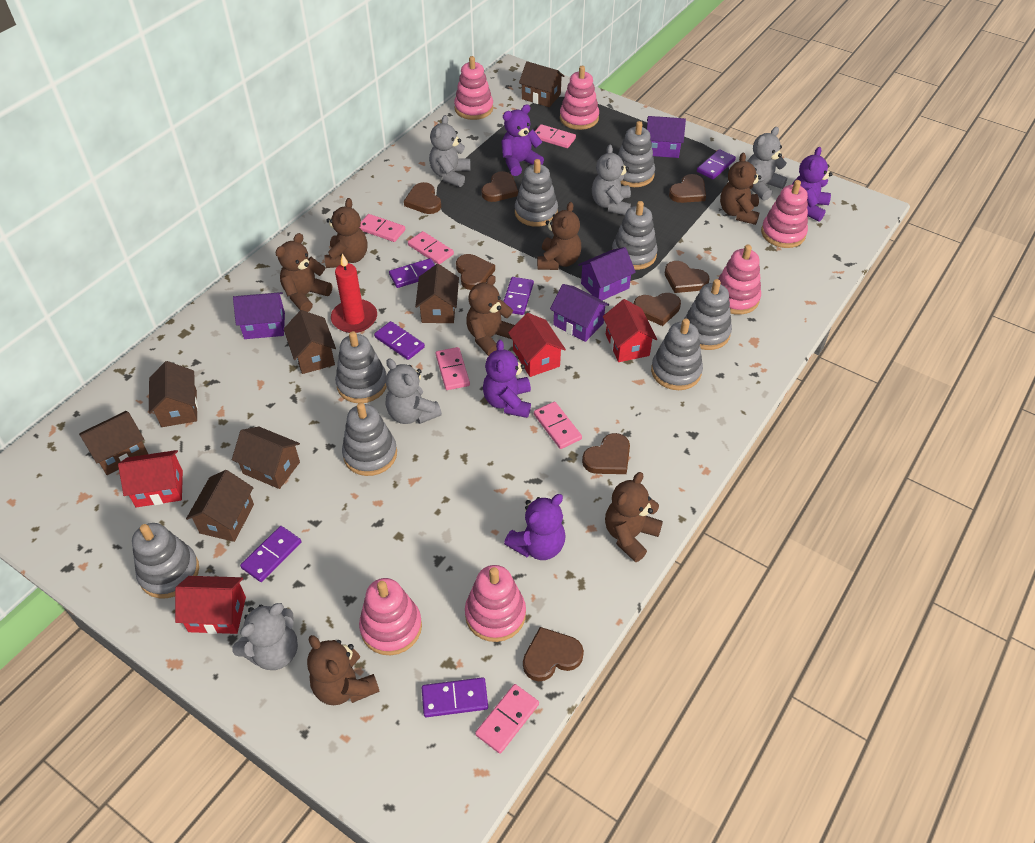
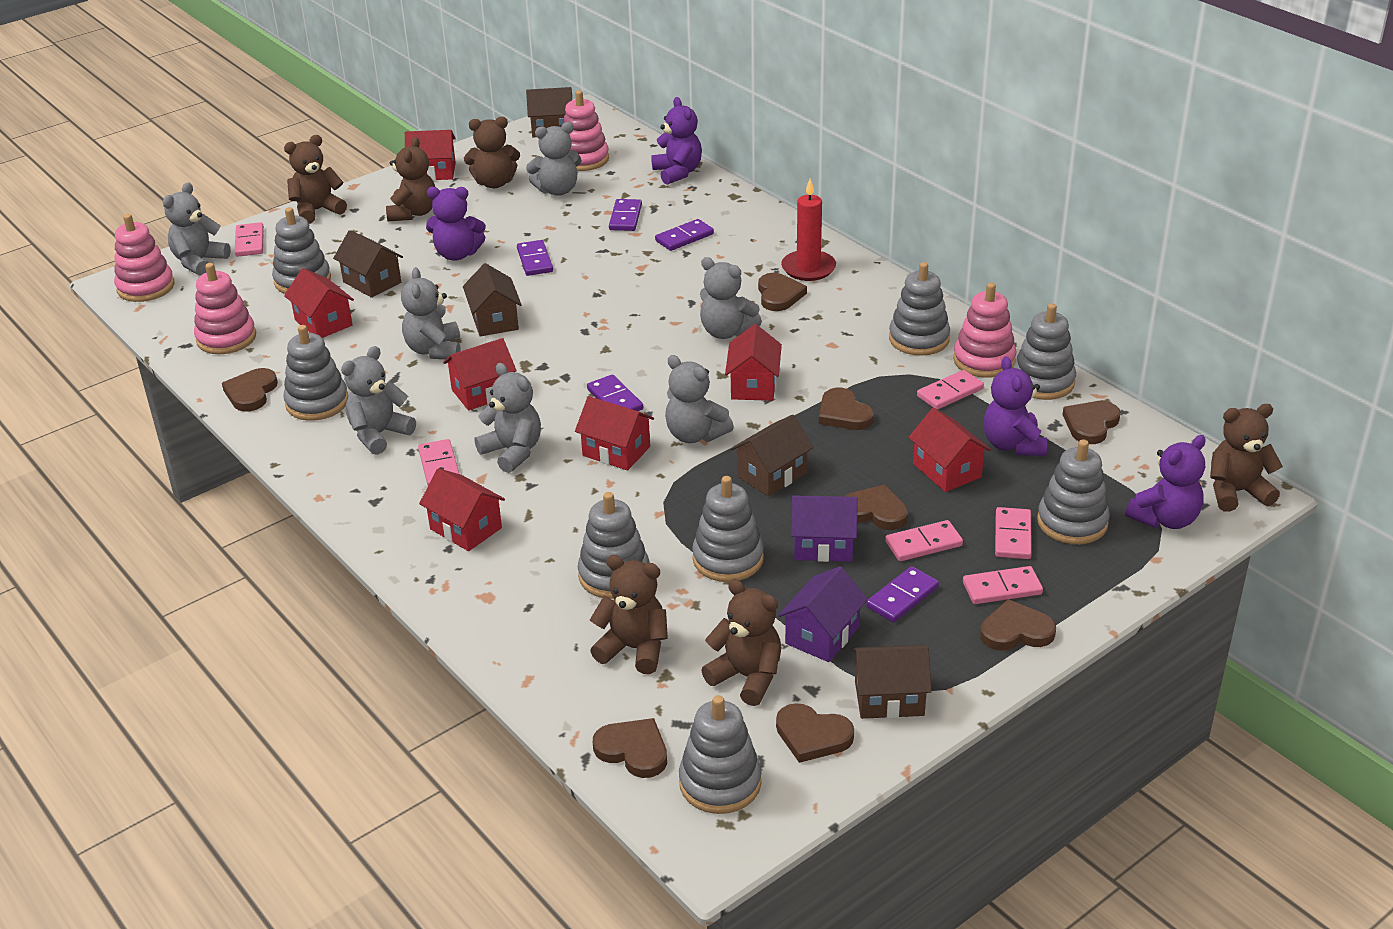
brown house: 7 -> 5
brown teddy bear: 7 -> 6
grey teddy bear: 5 -> 7
pink stacking toy: 6 -> 4
purple domino: 6 -> 5
purple house: 4 -> 2
red house: 4 -> 7

